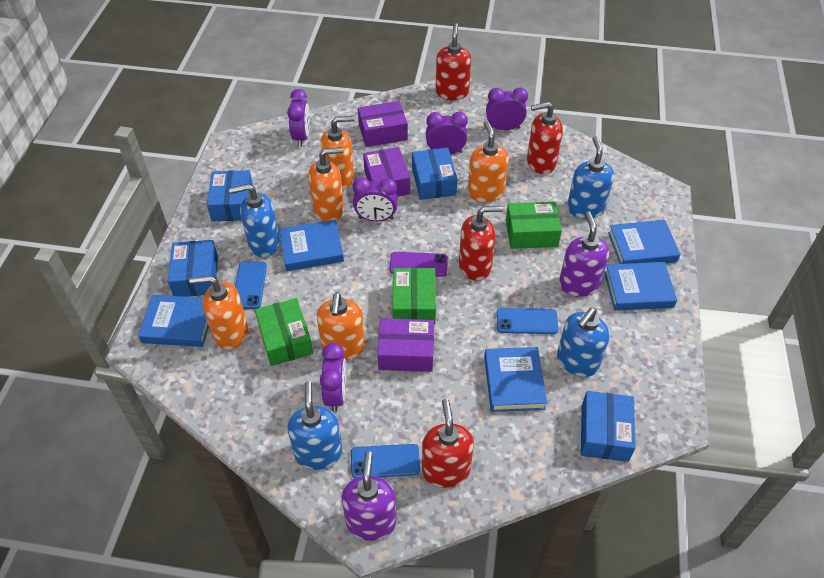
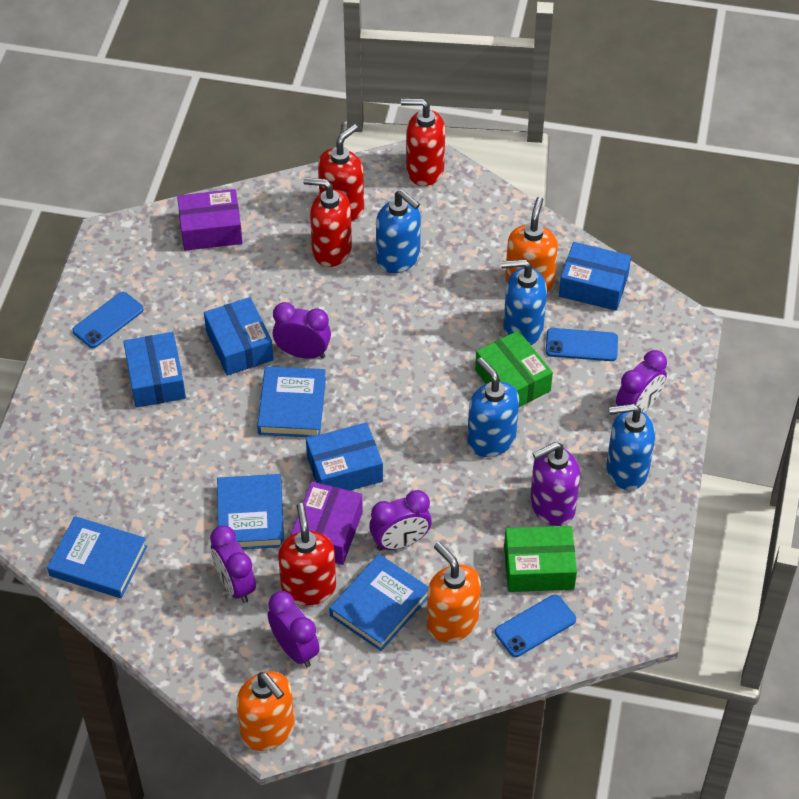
blue book: 5 -> 4
green box: 3 -> 2
orange soap dispenser: 5 -> 3
purple box: 3 -> 2
purple phone: 1 -> 0
purple soap dispenser: 2 -> 1

